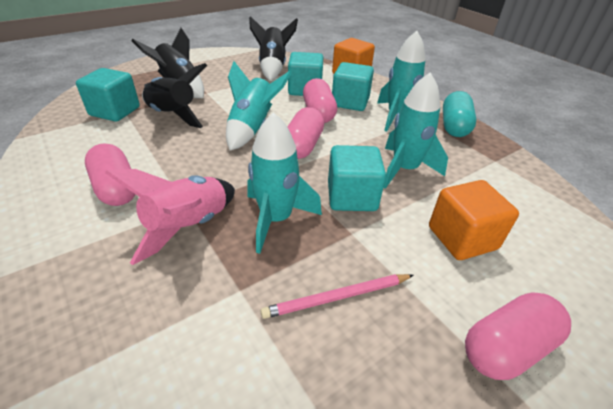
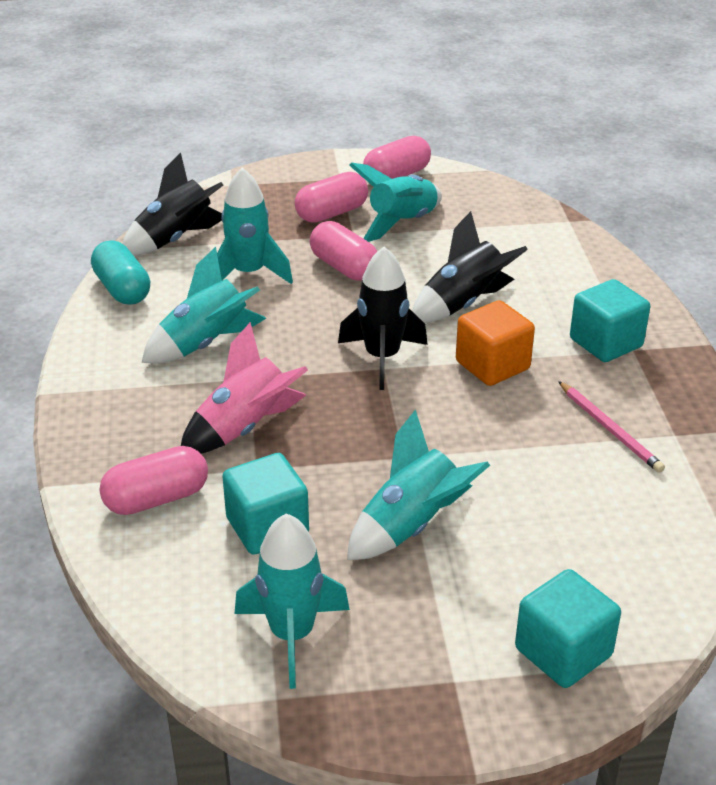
orange cube: 2 -> 1
turquoise cube: 4 -> 3
turquoise rocket: 4 -> 5

